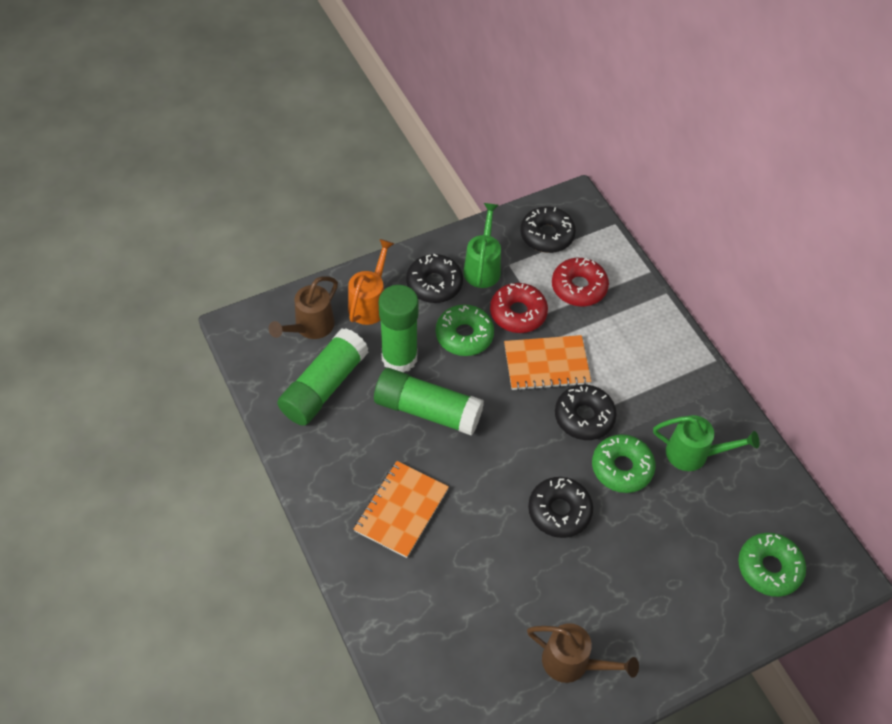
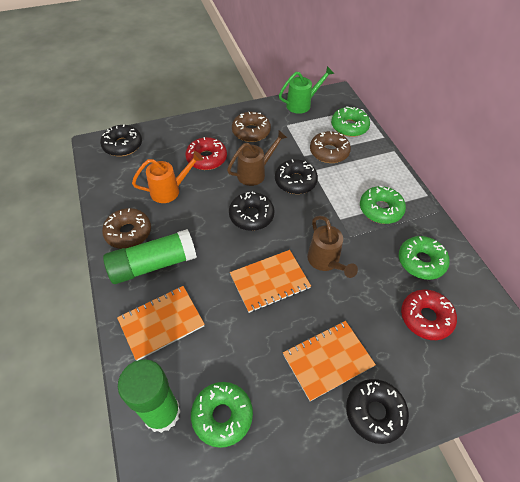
brown donut: 0 -> 3
green donut: 3 -> 4
green glue stick: 3 -> 2
green watering can: 2 -> 1
orange notebook: 2 -> 3

